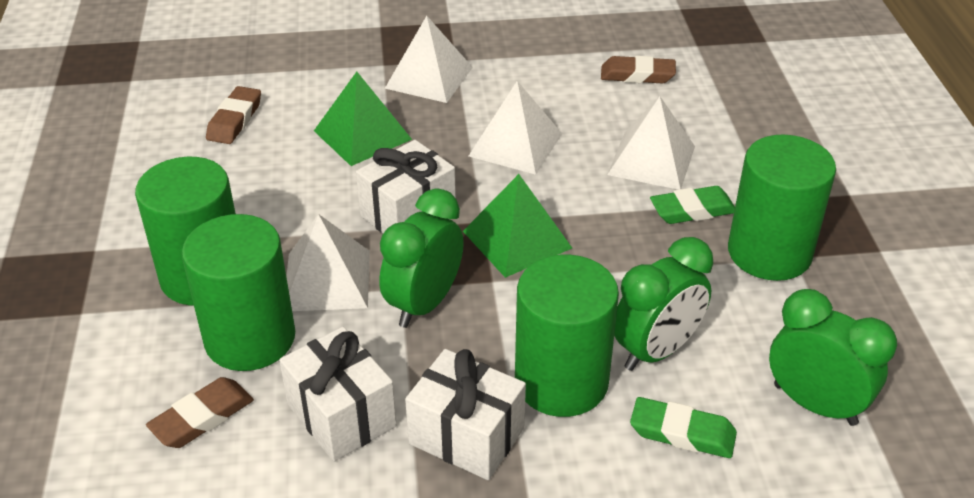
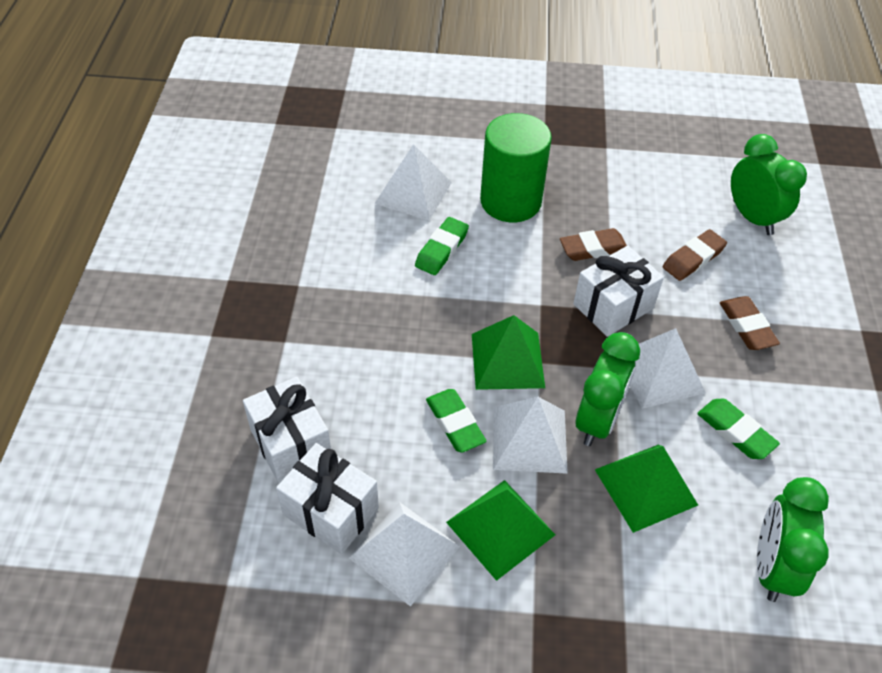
green cylinder: 4 -> 1
green eraser: 2 -> 3
green pyramid: 2 -> 3

